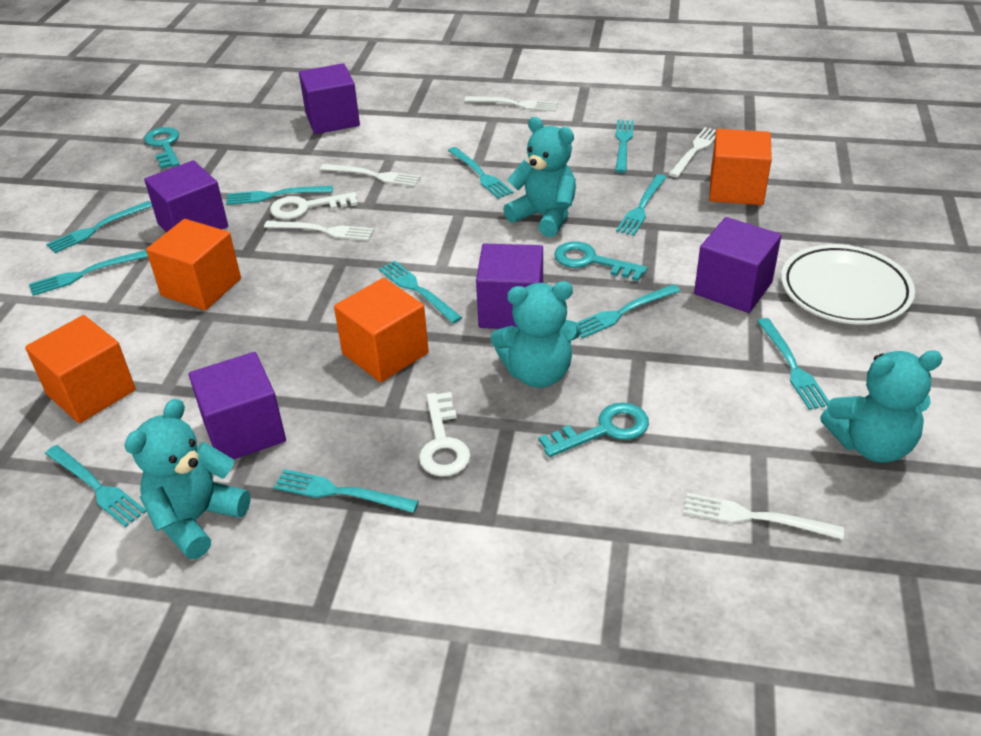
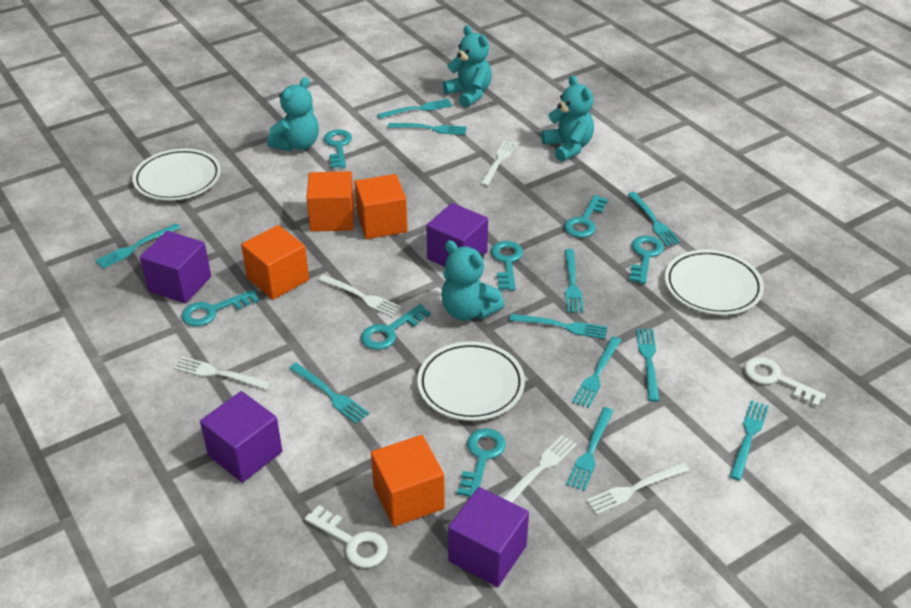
purple cube: 5 -> 4
turquoise key: 3 -> 7
white plate: 1 -> 3

